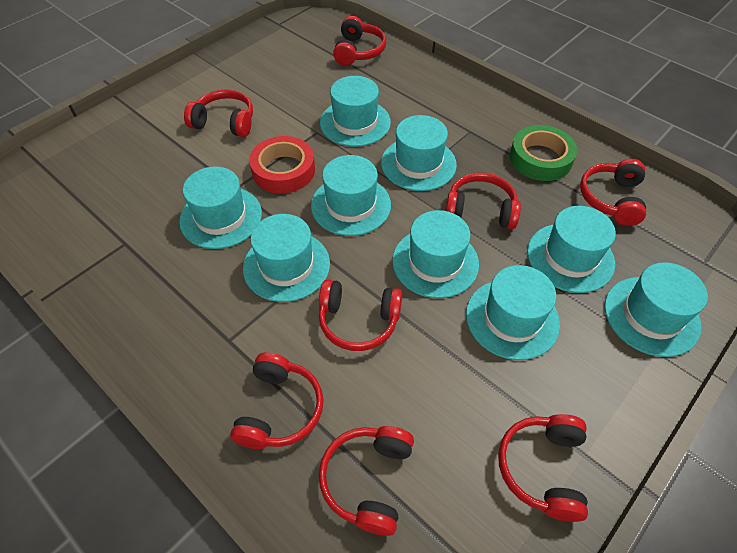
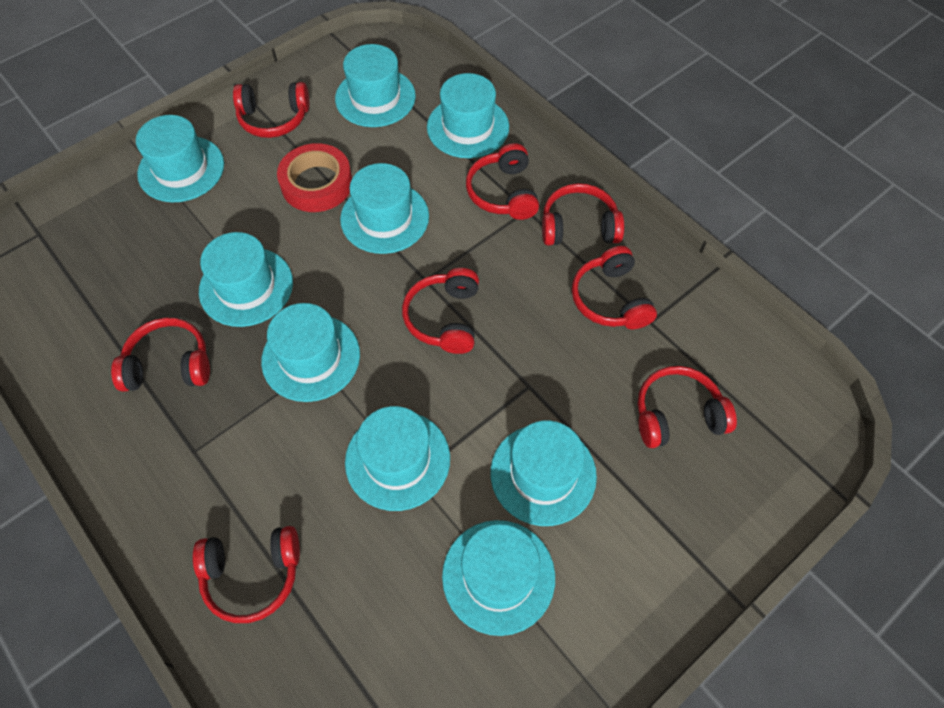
green tape: 1 -> 0

